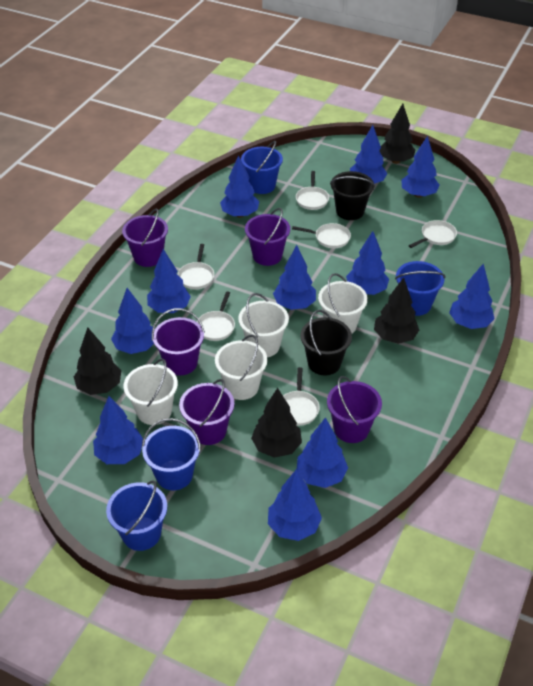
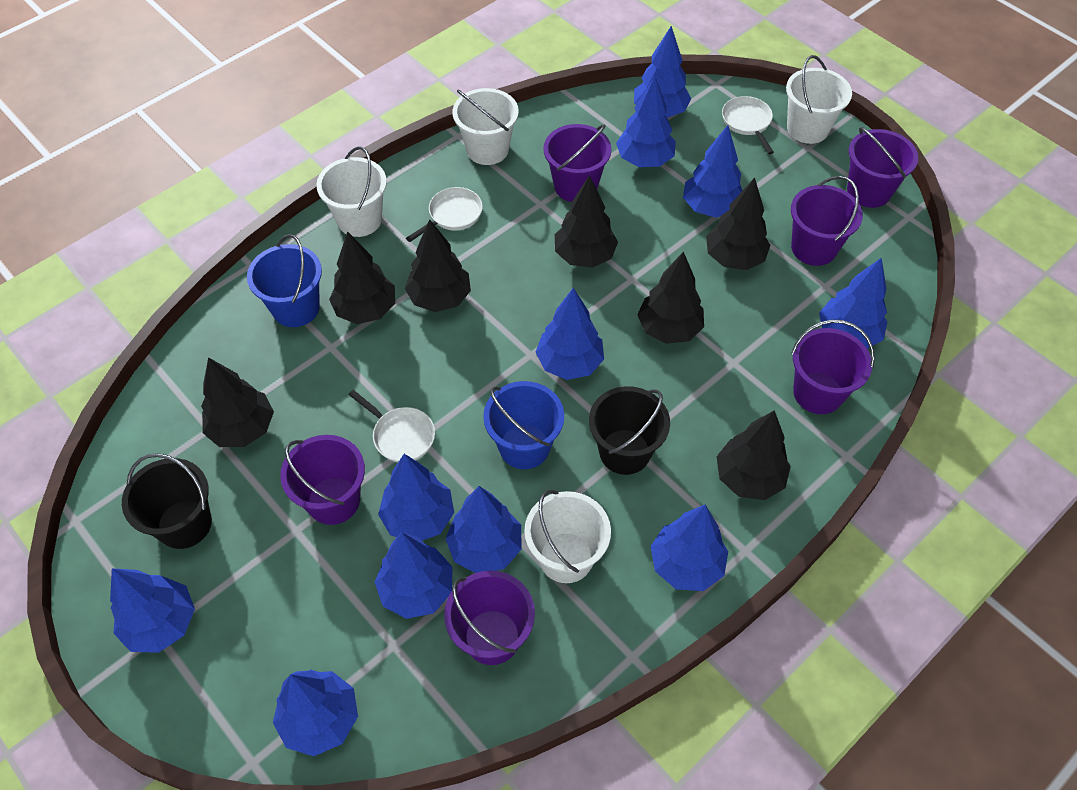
black tree: 4 -> 7
blue bucket: 4 -> 2
purple bucket: 5 -> 6
white pan: 6 -> 3

